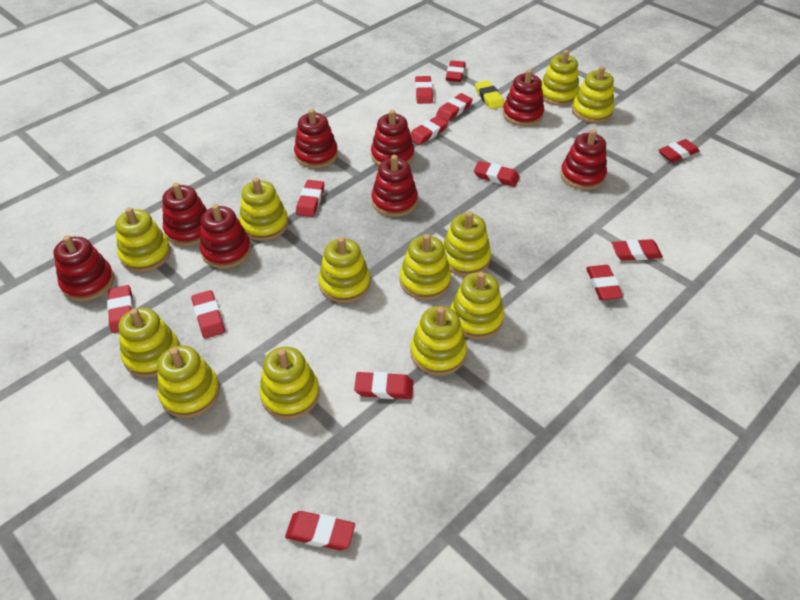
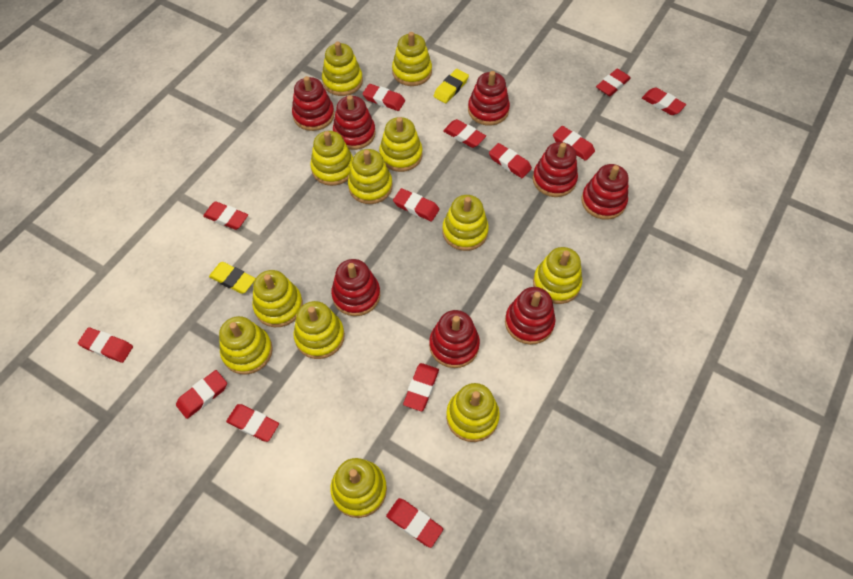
yellow eraser: 1 -> 2

